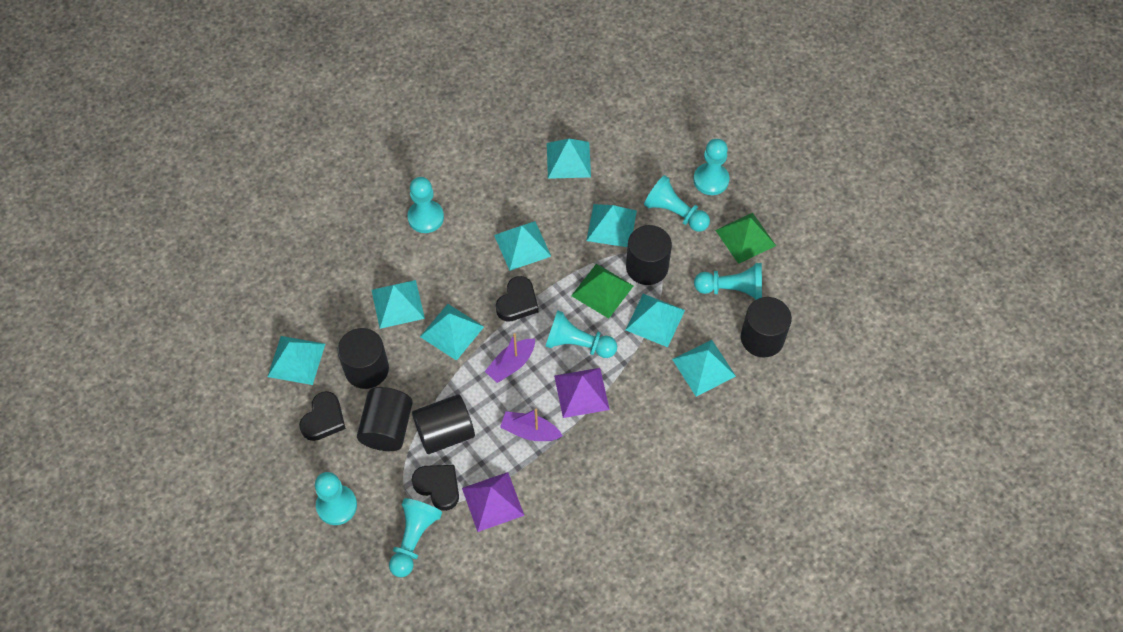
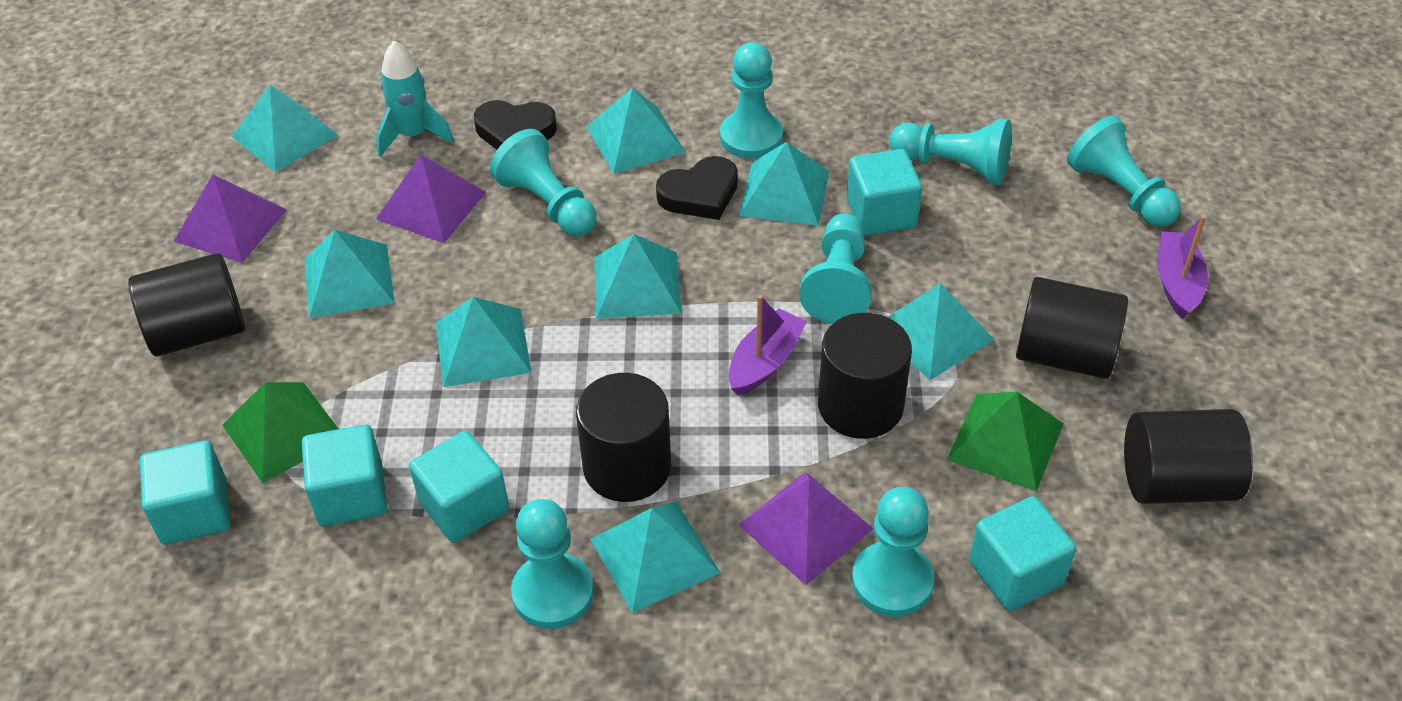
black heart: 3 -> 2
purple pyramid: 2 -> 3
turquoise cube: 0 -> 5
turquoise rocket: 0 -> 1

